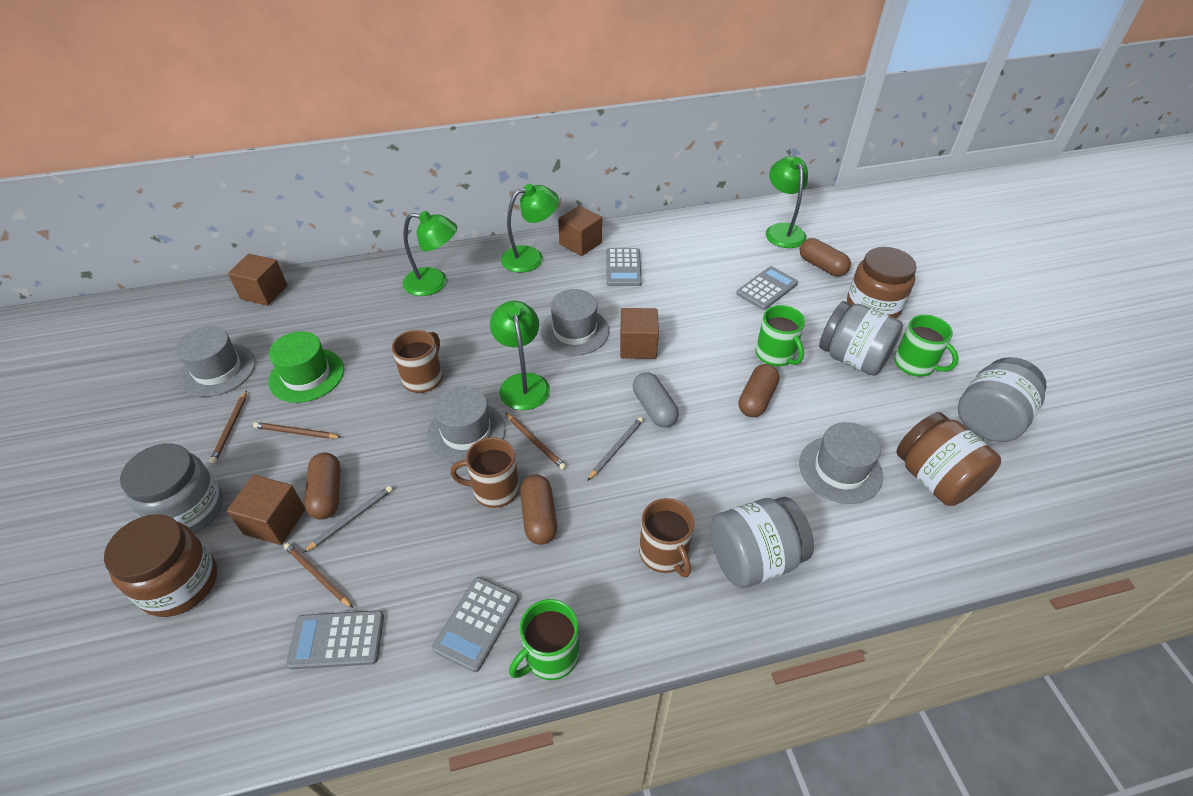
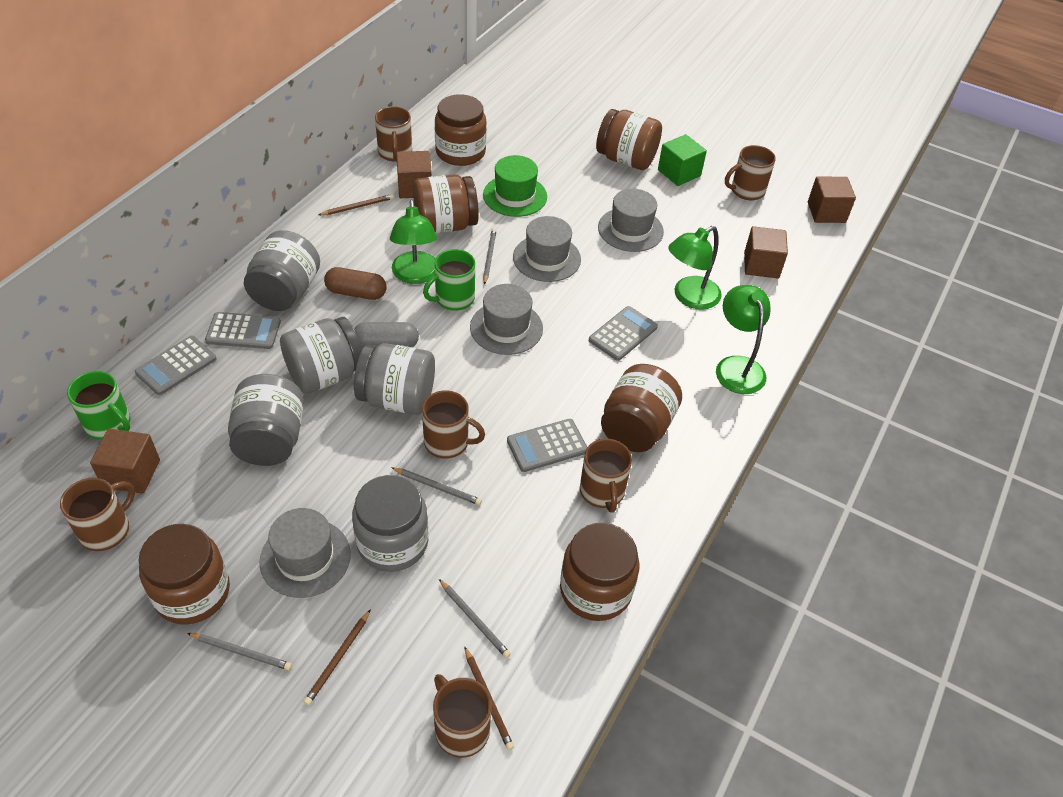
brown capsule: 4 -> 1
brown jar: 3 -> 6
brown mug: 3 -> 6
brown pencil: 4 -> 3
green cube: 0 -> 1
green lamp: 4 -> 3
green mug: 3 -> 2
grey jar: 4 -> 5
grey pencil: 2 -> 4

